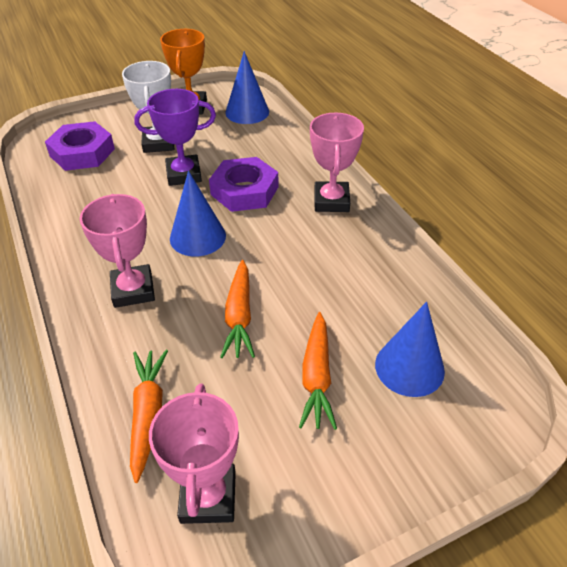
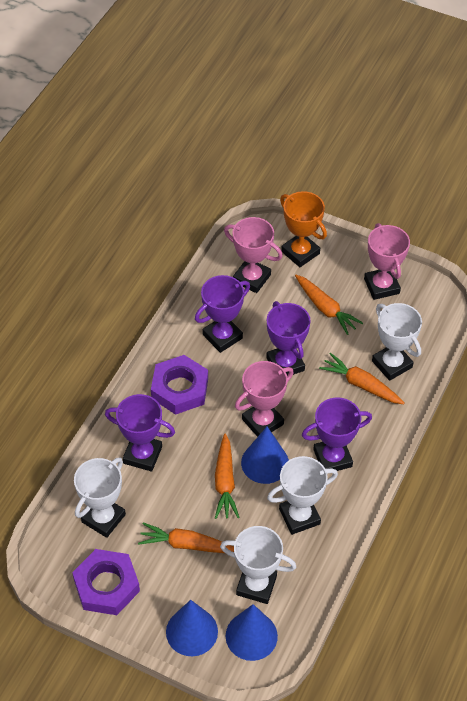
orange carrot: 3 -> 4
purple trophy: 1 -> 4
white trophy: 1 -> 4

